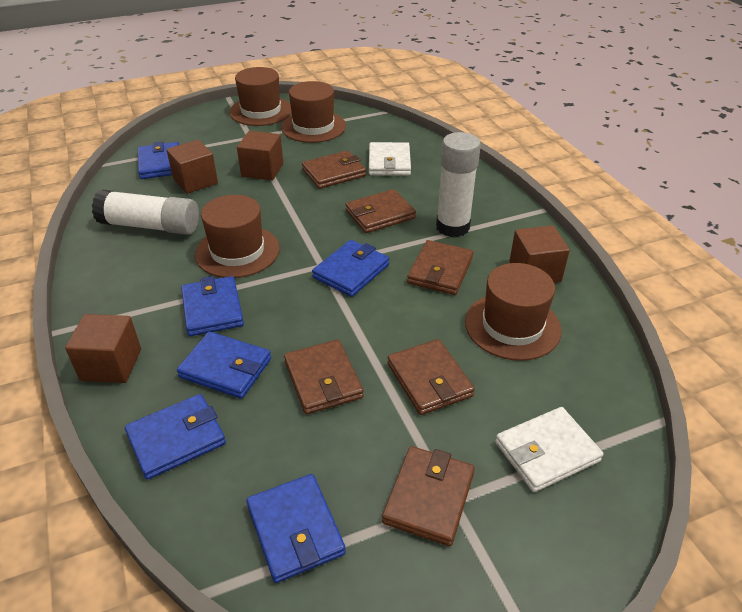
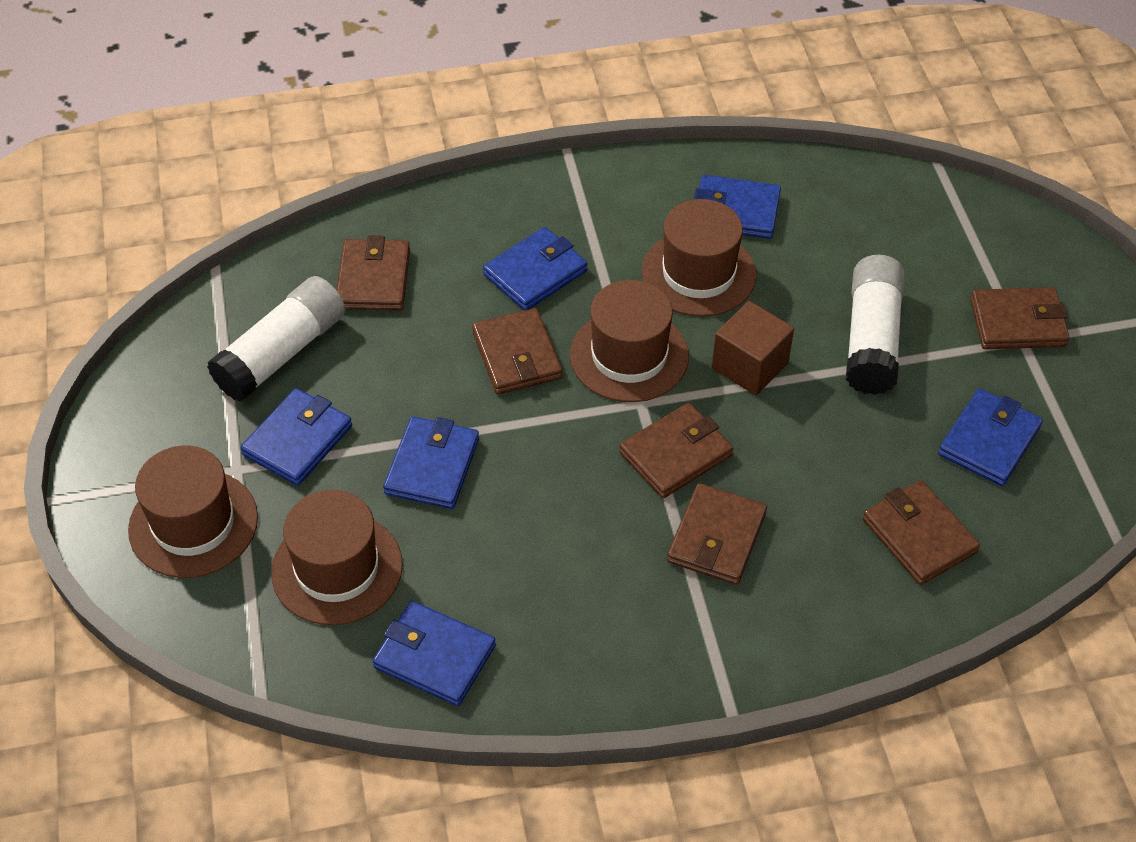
brown cube: 4 -> 1
white wallet: 2 -> 0

